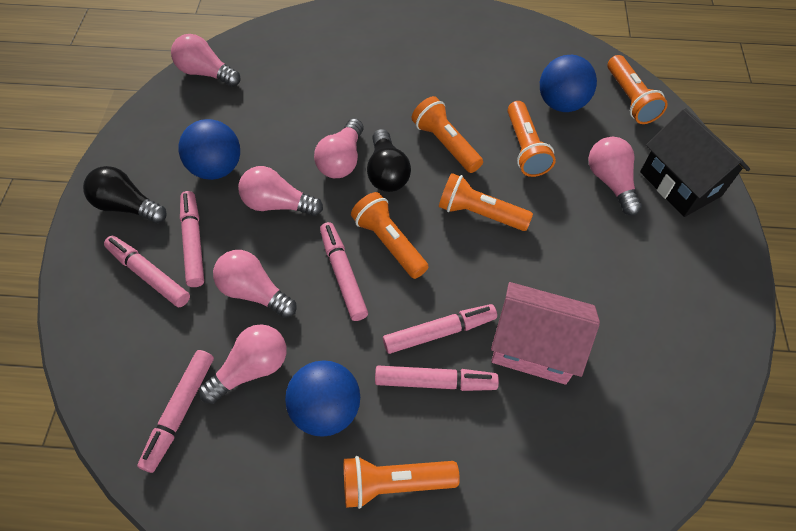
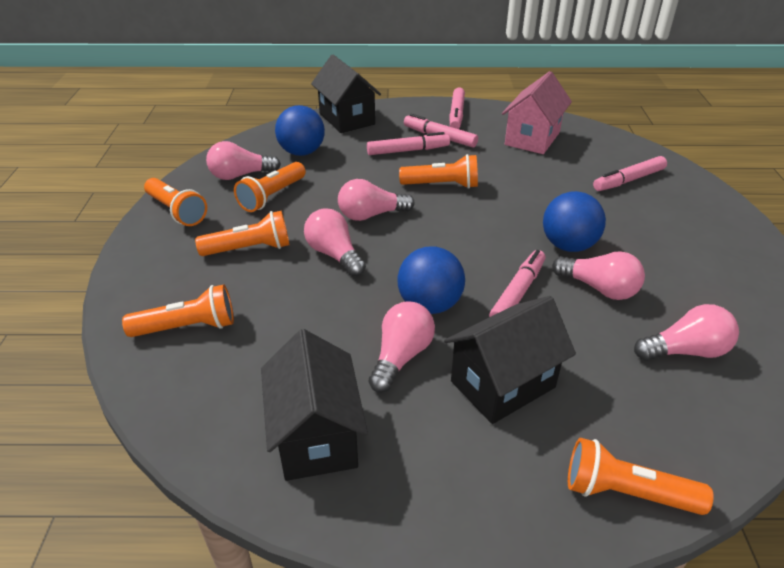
black house: 1 -> 3
black light bulb: 2 -> 0
pink marker: 6 -> 5

